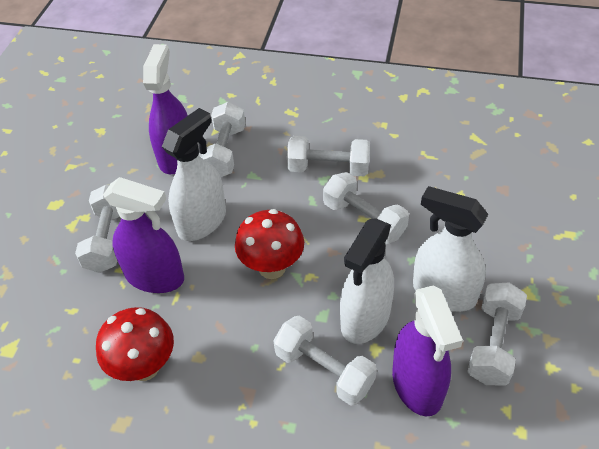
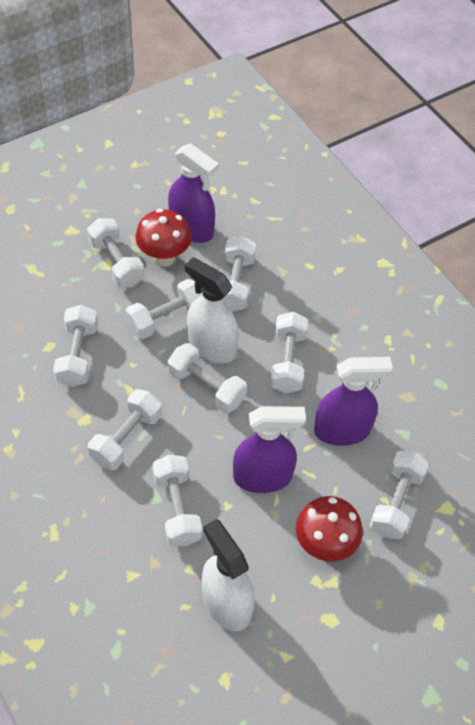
white dumbbell: 6 -> 9
white spray bottle: 3 -> 2

